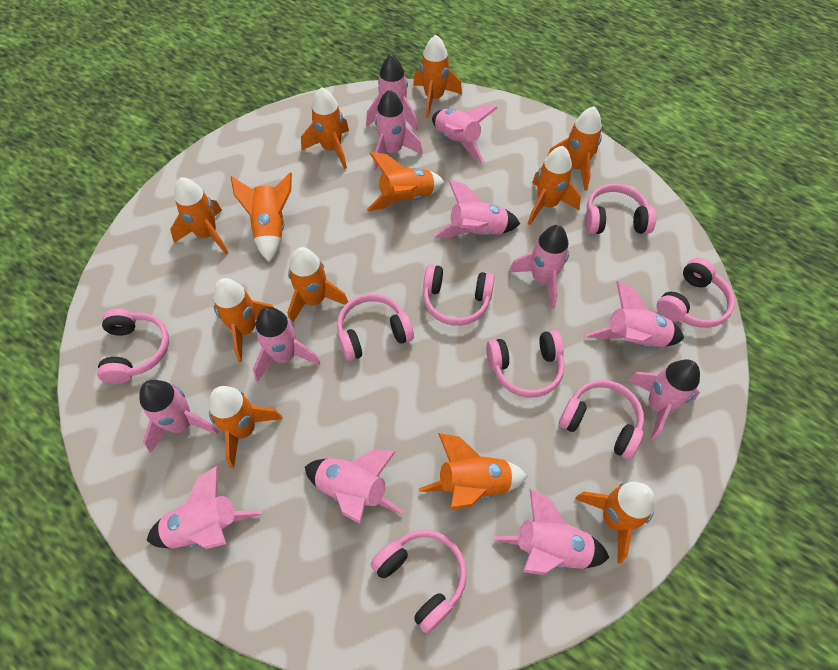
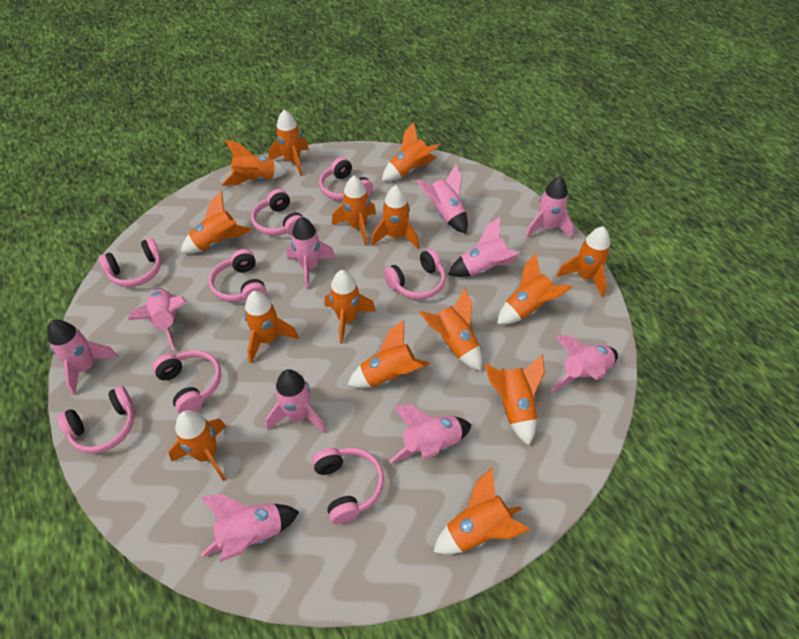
orange rocket: 12 -> 15
pink rocket: 12 -> 10

